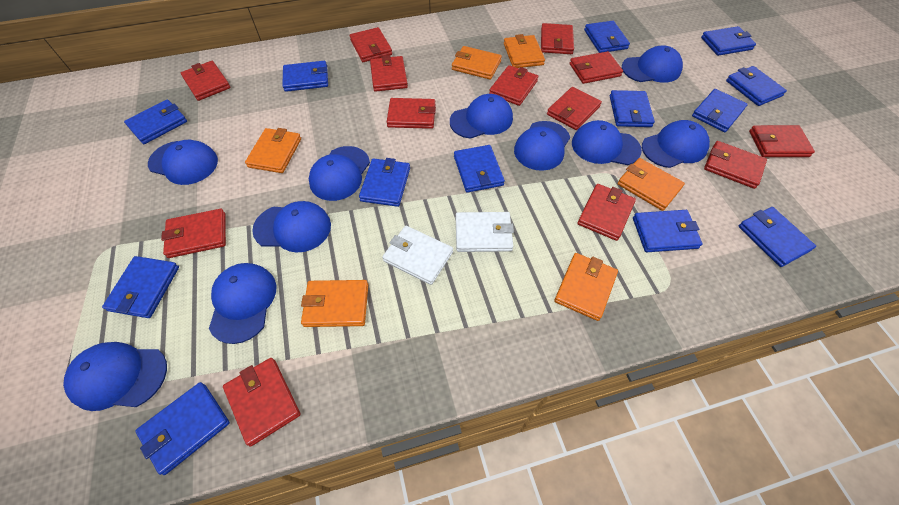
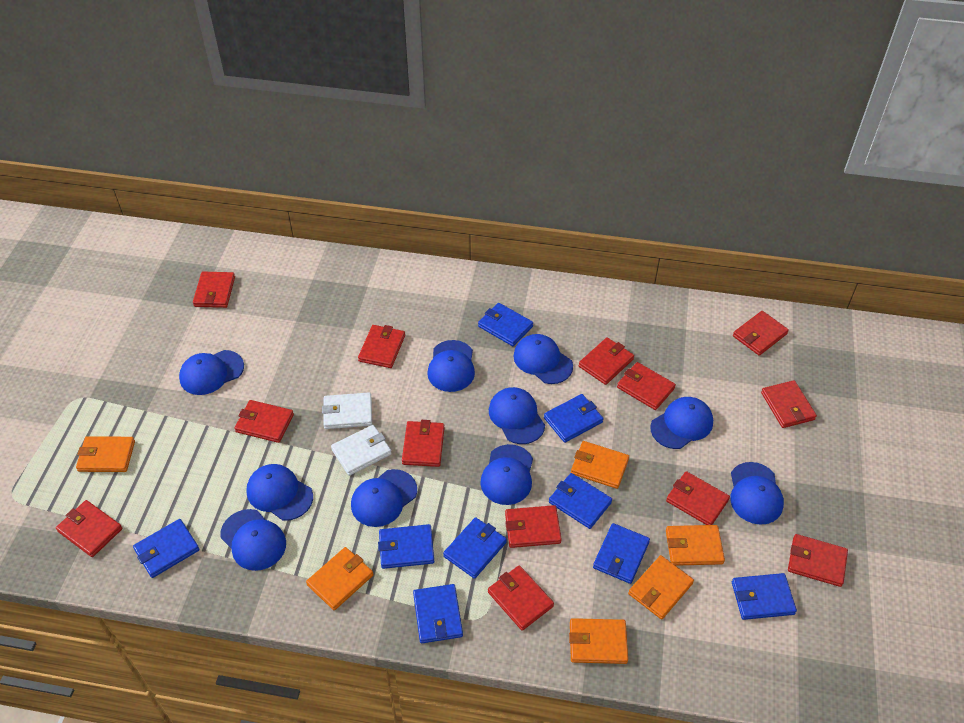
blue wallet: 13 -> 9

